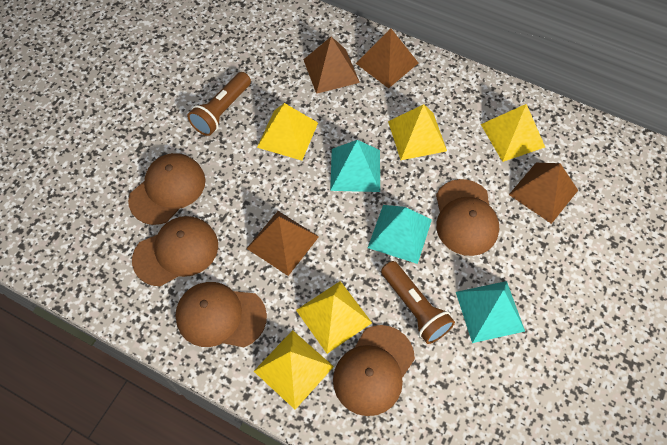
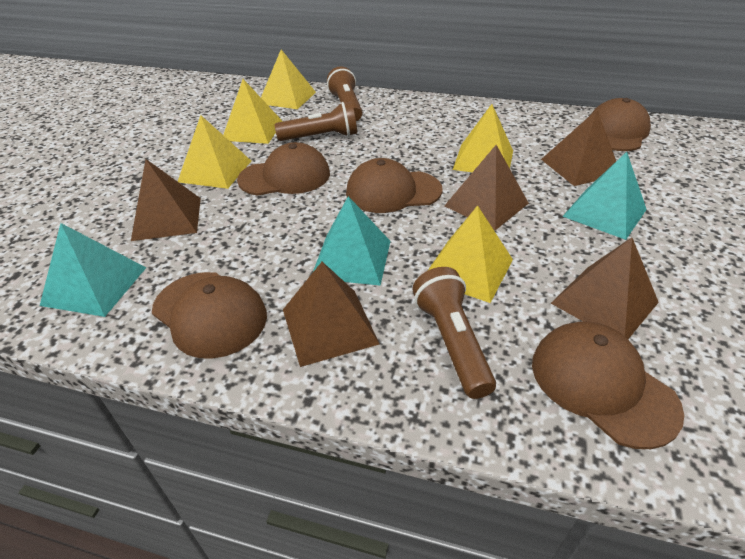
brown flashlight: 2 -> 3
brown pyramid: 4 -> 5

